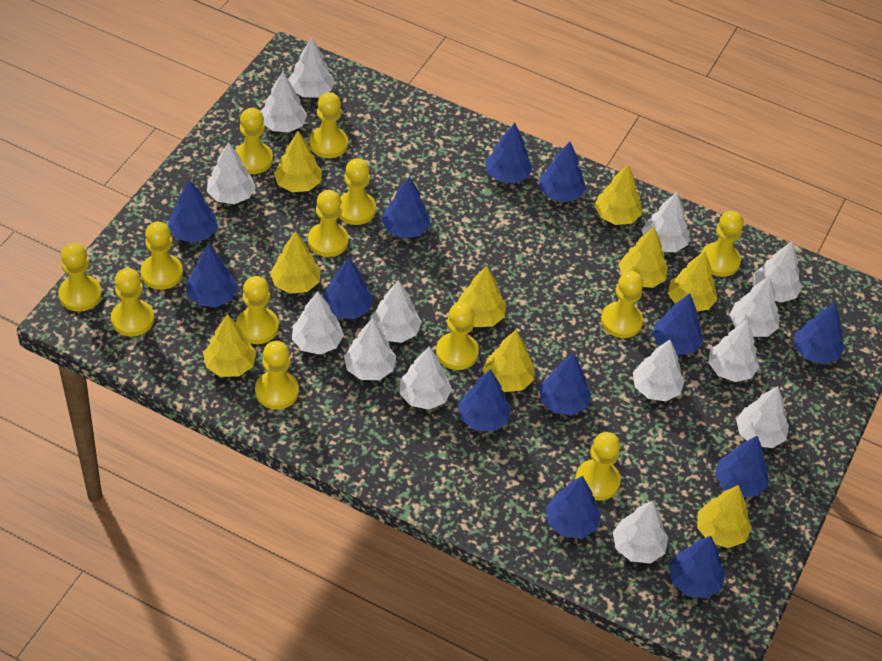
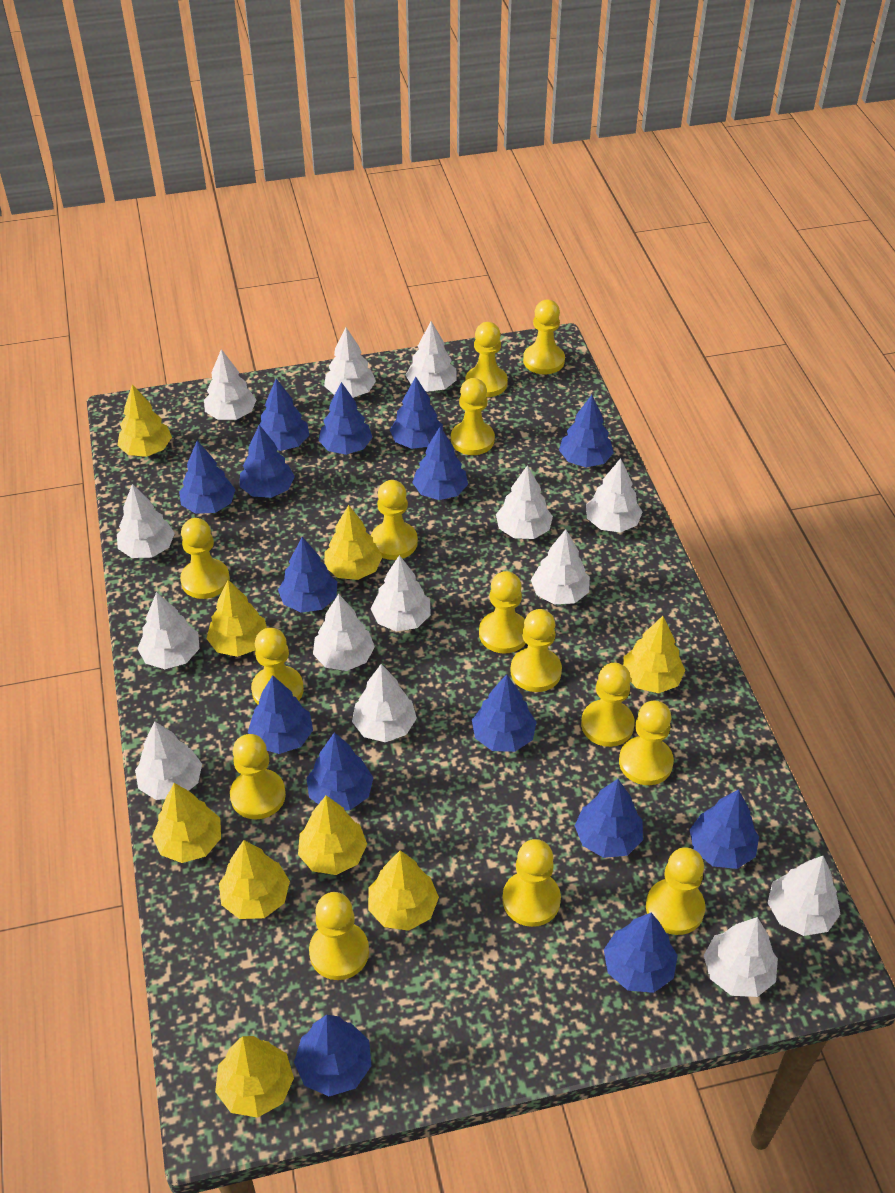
blue tree: 13 -> 15
yellow pawn: 13 -> 14

